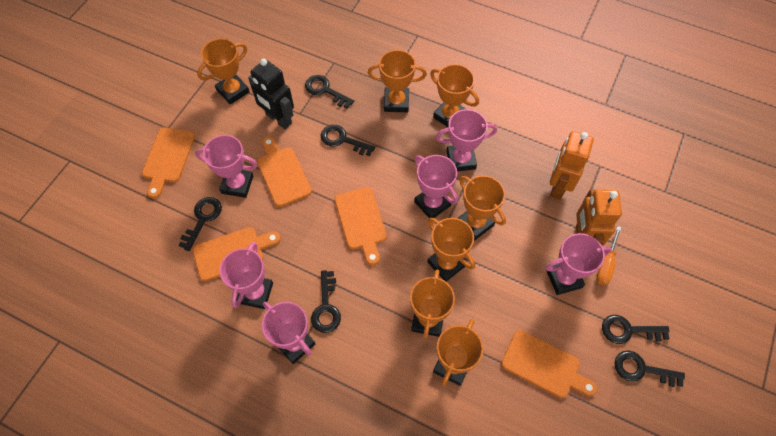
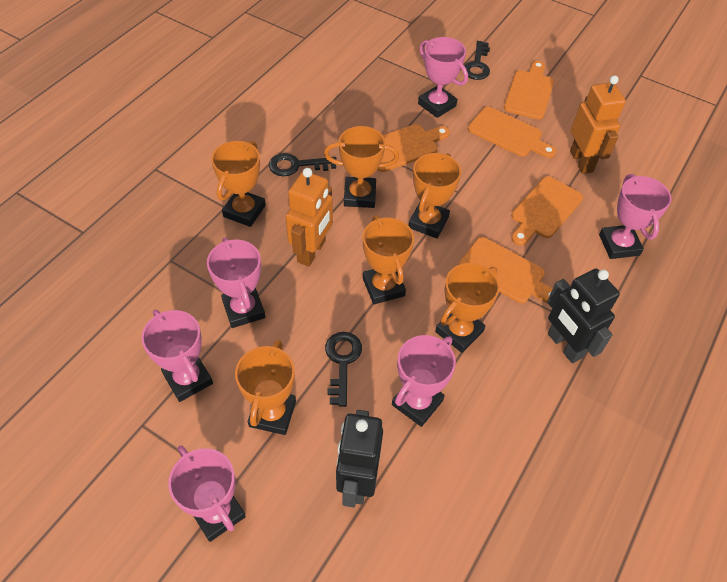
black key: 6 -> 3
black robot: 1 -> 2
orange screwdriver: 1 -> 0
orange trophy: 7 -> 6

